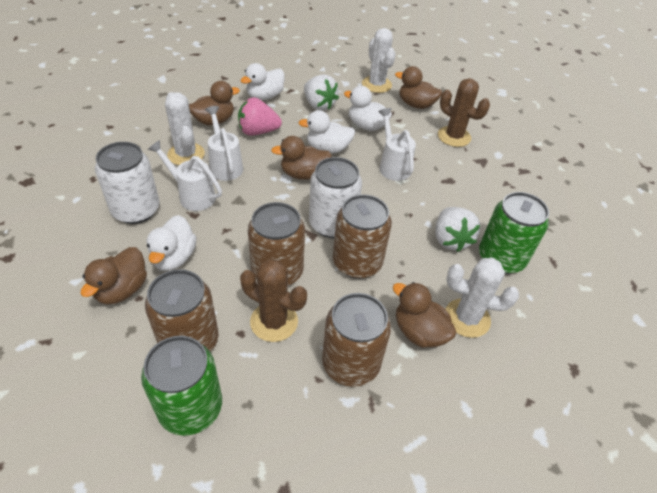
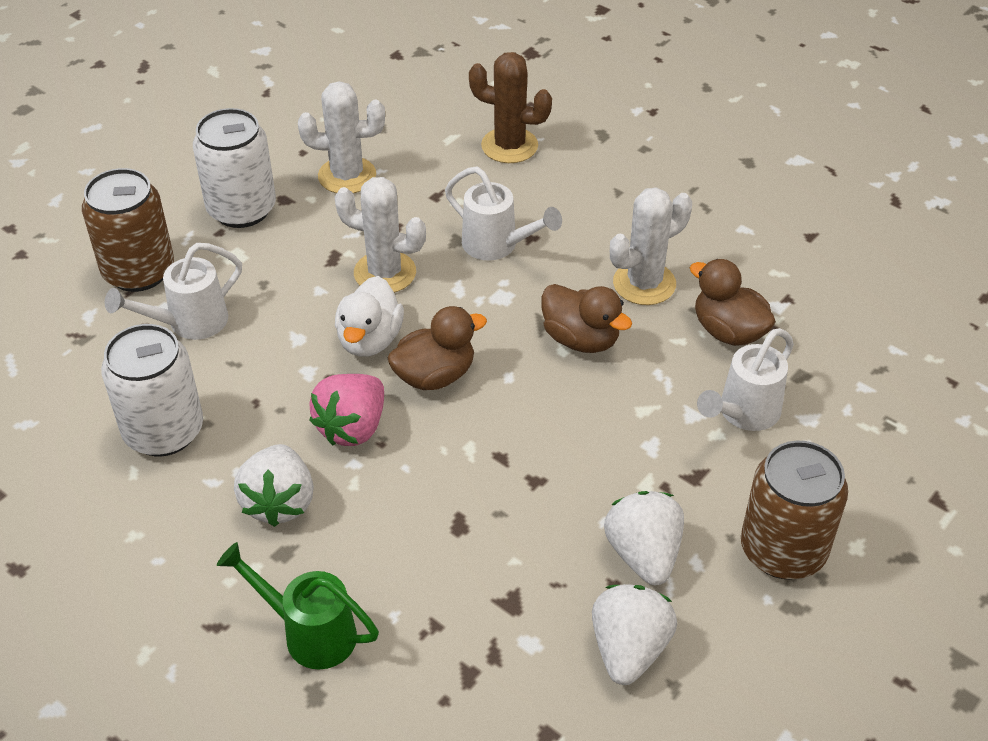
brown cactus: 2 -> 1
brown can: 4 -> 2
brown duck: 5 -> 3
green can: 2 -> 0
green watering can: 0 -> 1
white duck: 4 -> 1
white strawberry: 2 -> 3

